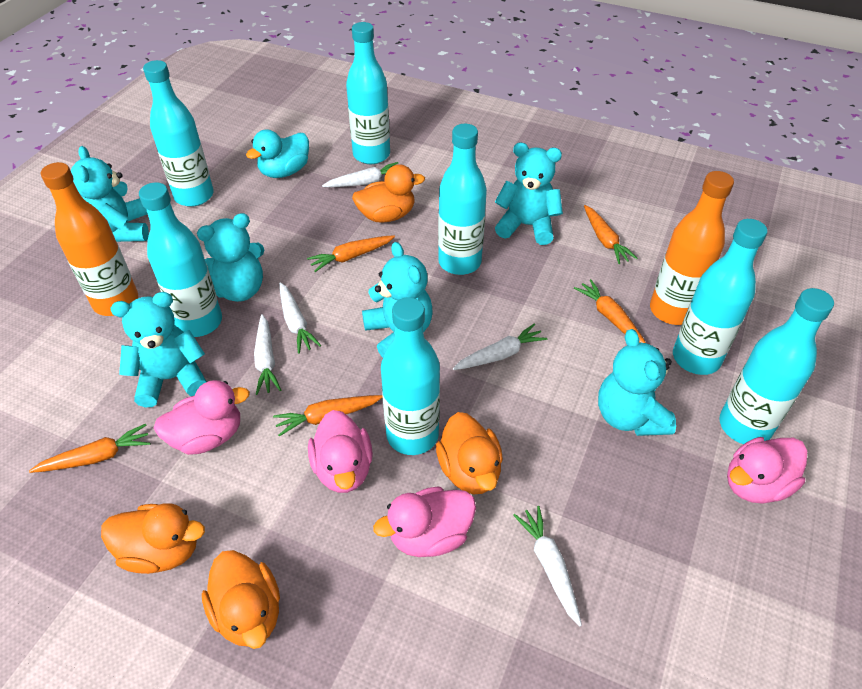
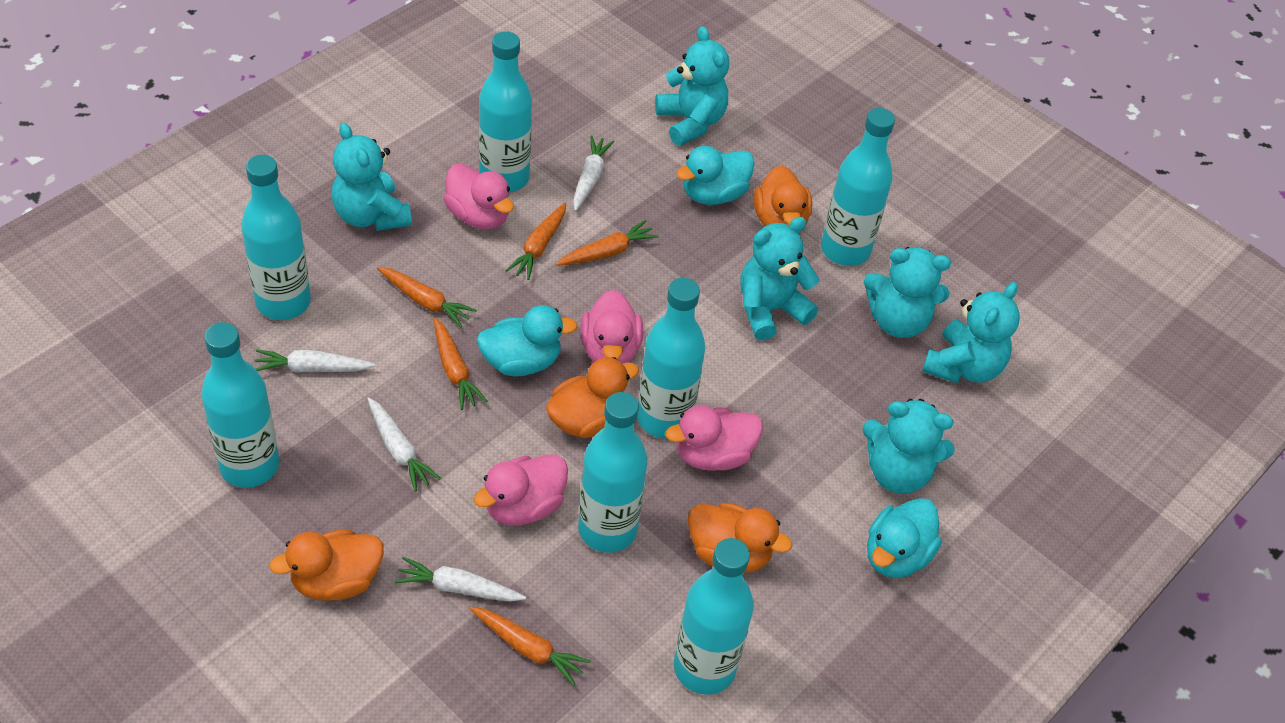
orange bottle: 2 -> 0
turquoise duck: 1 -> 3
white carrot: 5 -> 4

